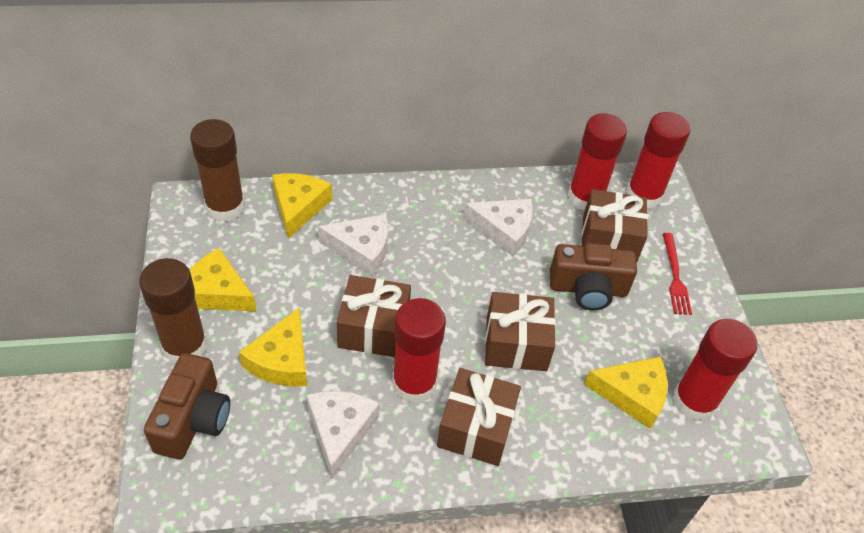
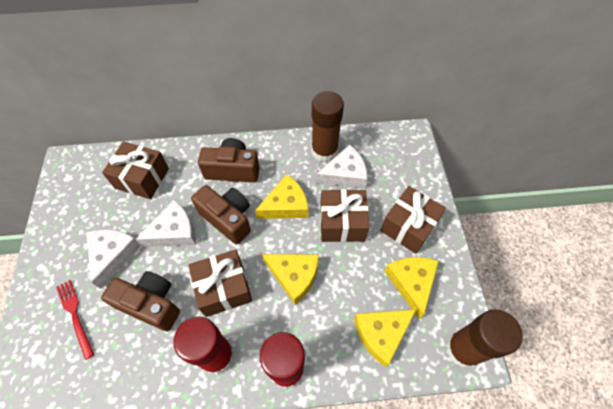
brown camera: 2 -> 3
red glue stick: 4 -> 2

